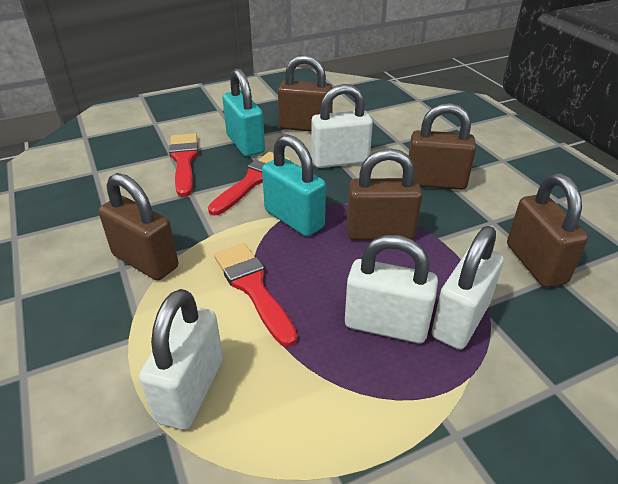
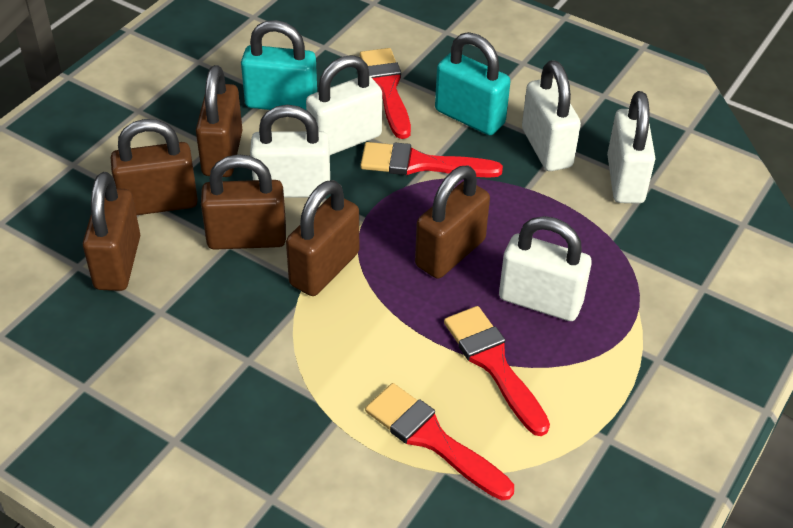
brown padlock: 5 -> 6
red brush: 3 -> 4
white padlock: 4 -> 5

